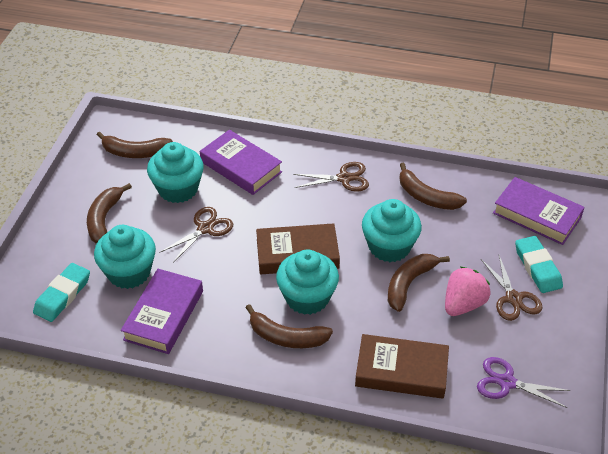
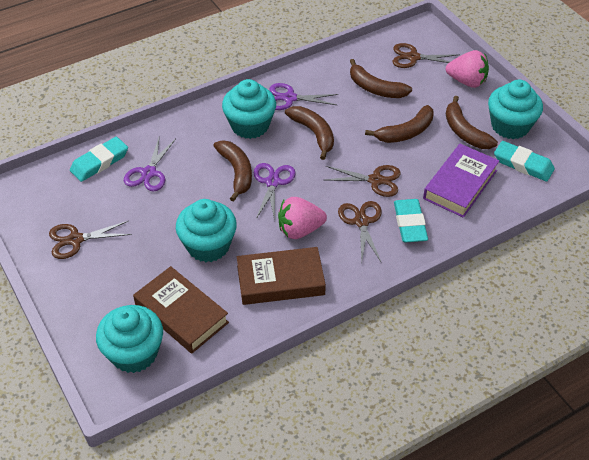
brown scissors: 3 -> 4
pink strawberry: 1 -> 2
purple book: 3 -> 1
purple scissors: 1 -> 3
turquoise eraser: 2 -> 3

